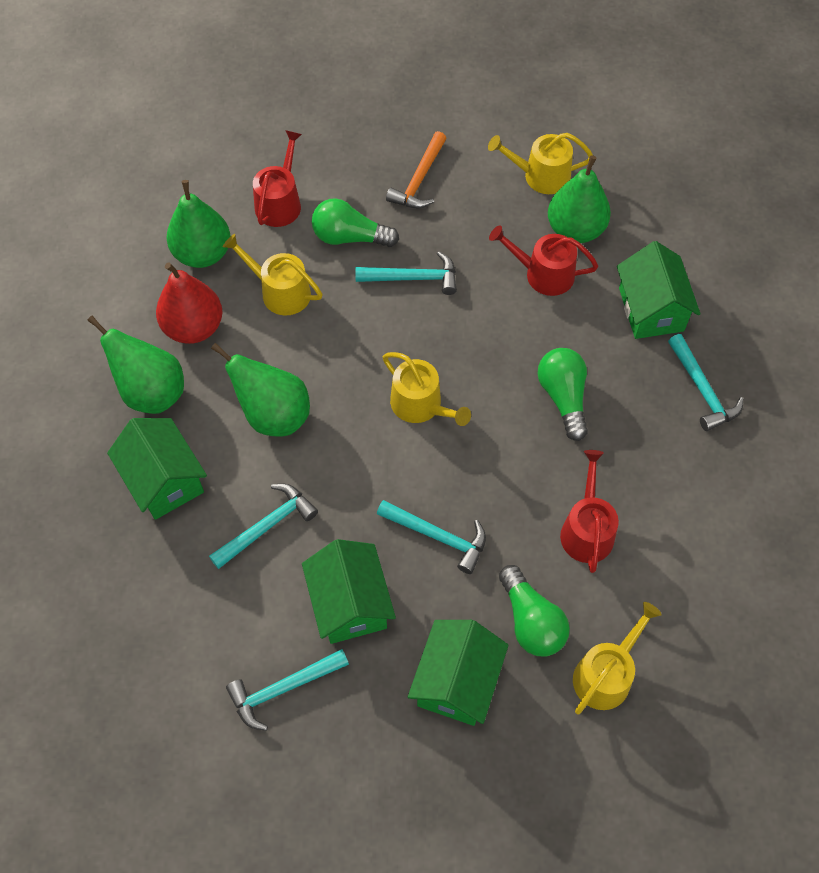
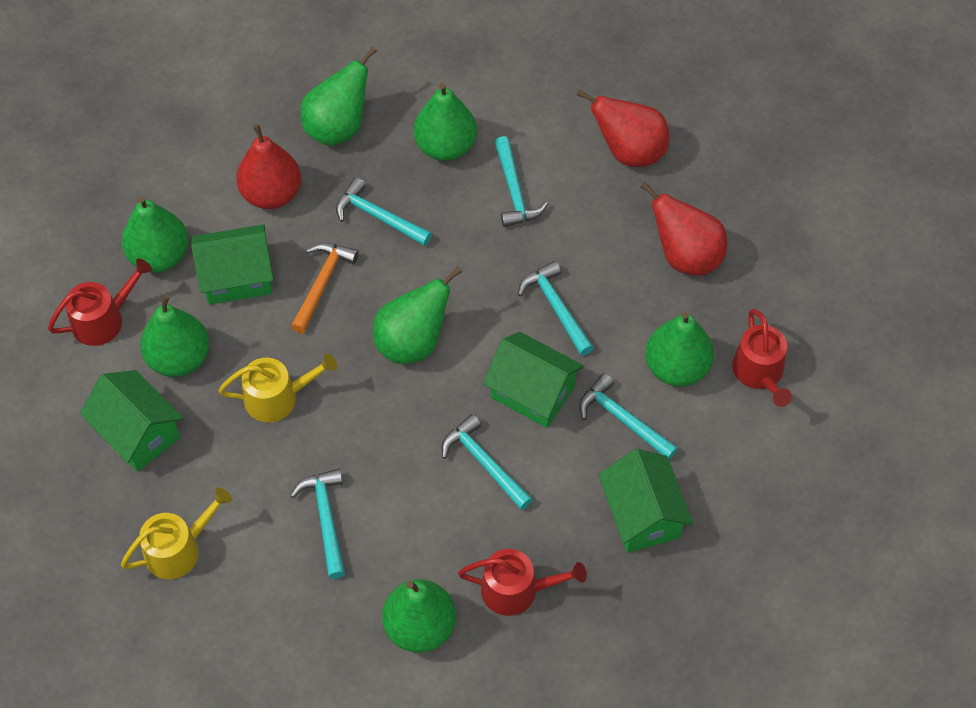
green light bulb: 3 -> 0
green pear: 4 -> 7
red pear: 1 -> 3
turquoise hammer: 5 -> 6
yellow watering can: 4 -> 2

